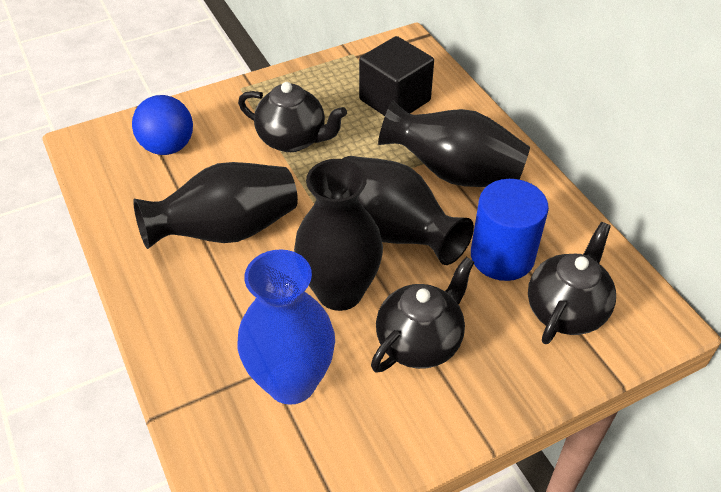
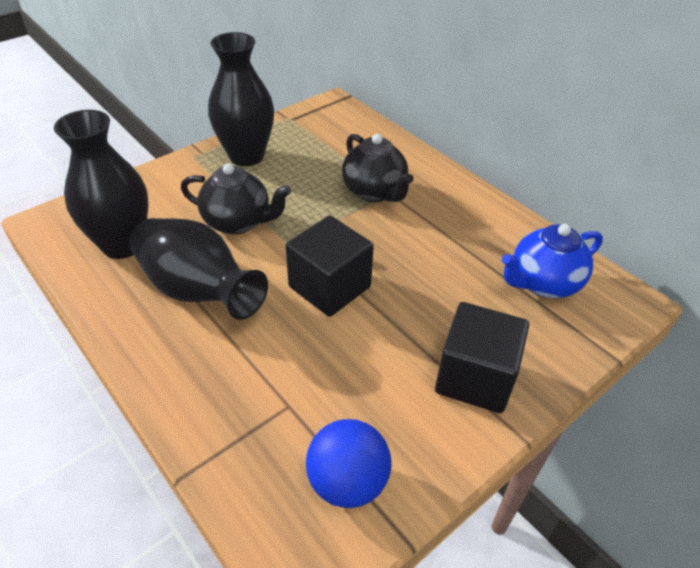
black cube: 1 -> 2
black teapot: 3 -> 2
black vase: 4 -> 3
blue cylinder: 1 -> 0
blue teapot: 0 -> 1
blue vase: 1 -> 0

